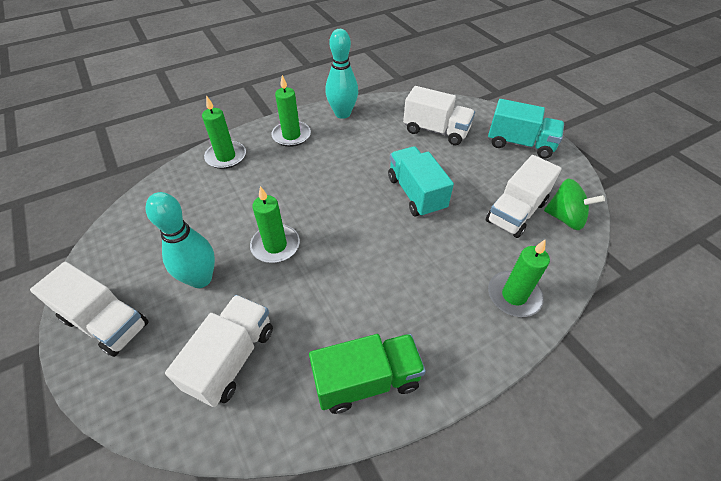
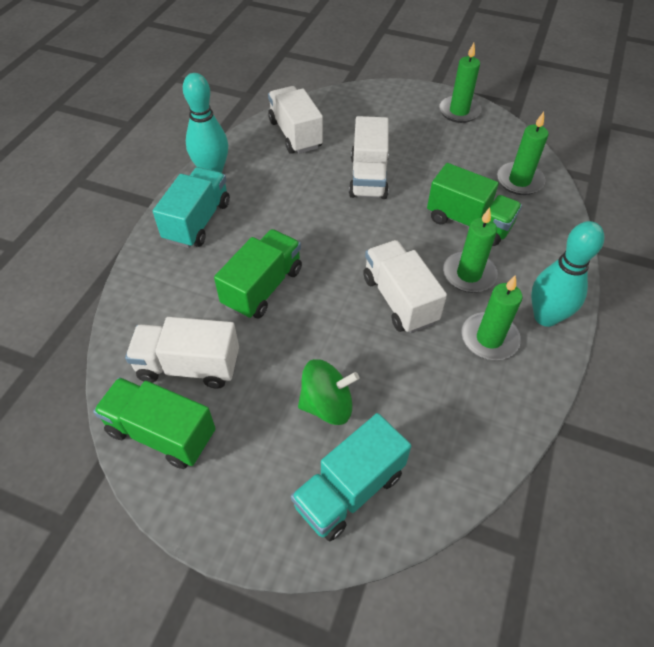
green truck: 1 -> 3

